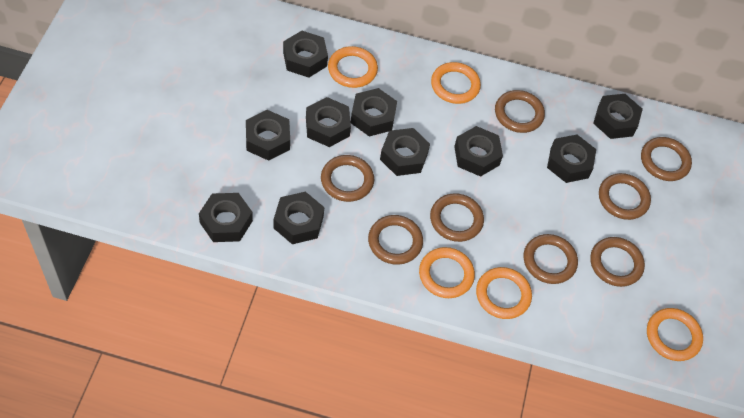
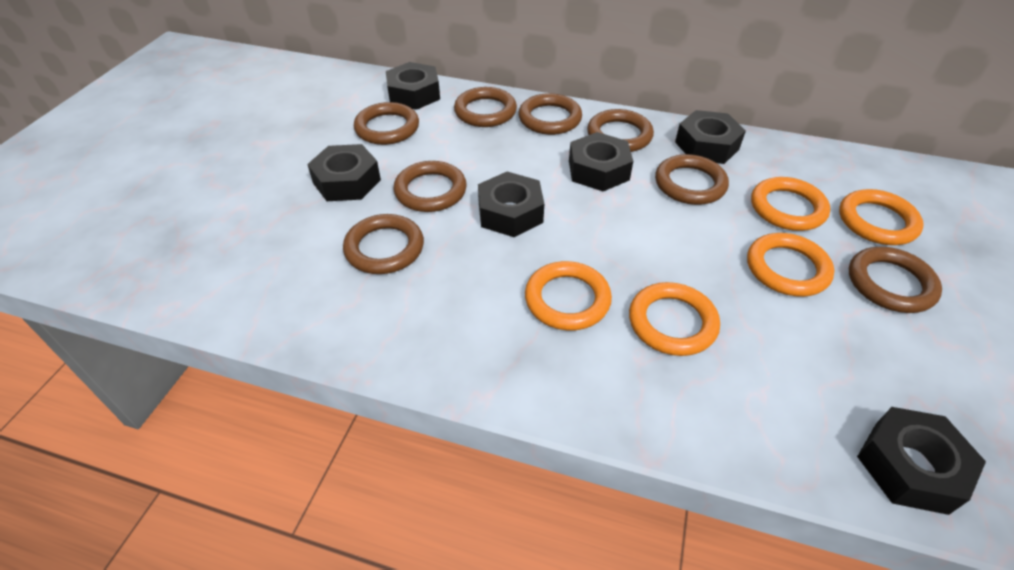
black nut: 10 -> 6

